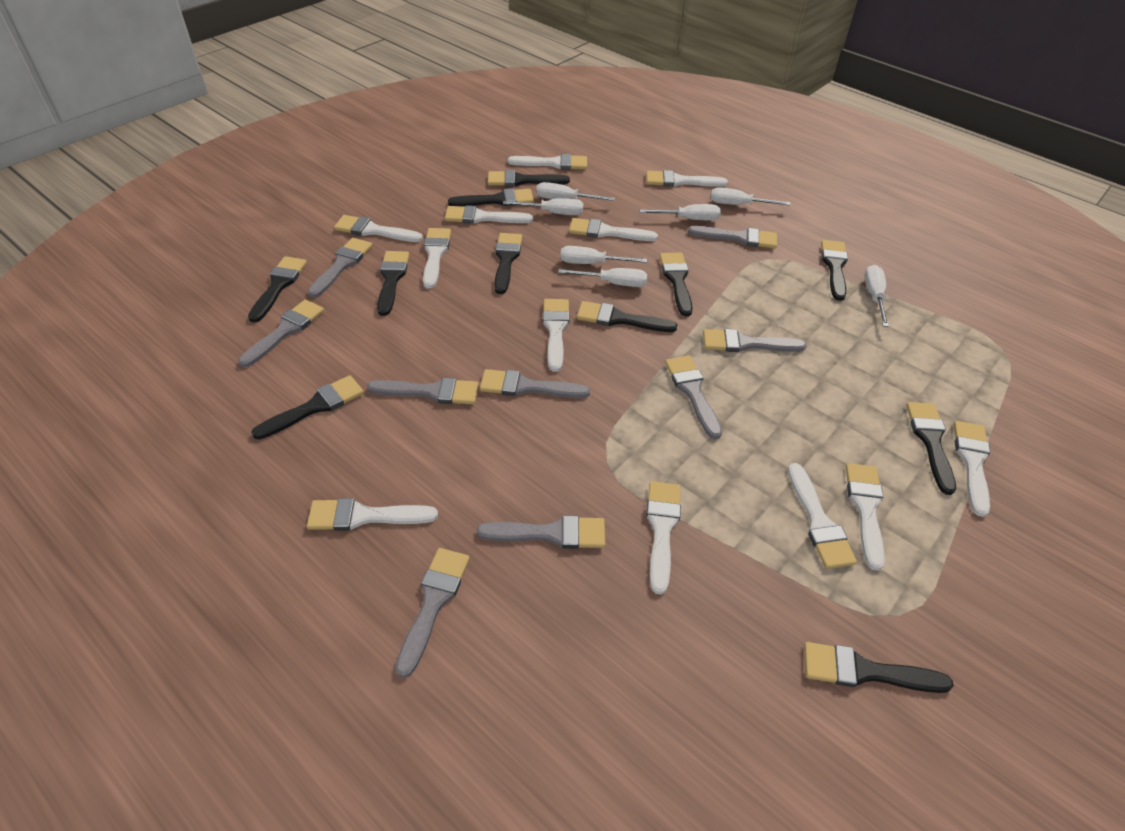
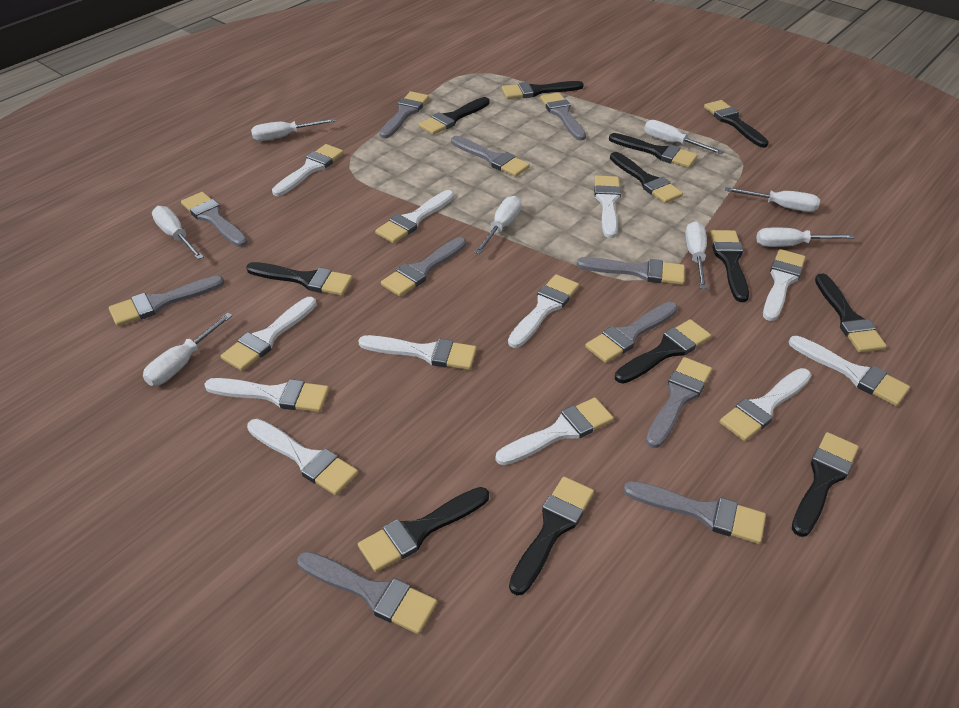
black brush: 11 -> 12
grey brush: 9 -> 11
white screwdriver: 7 -> 8

